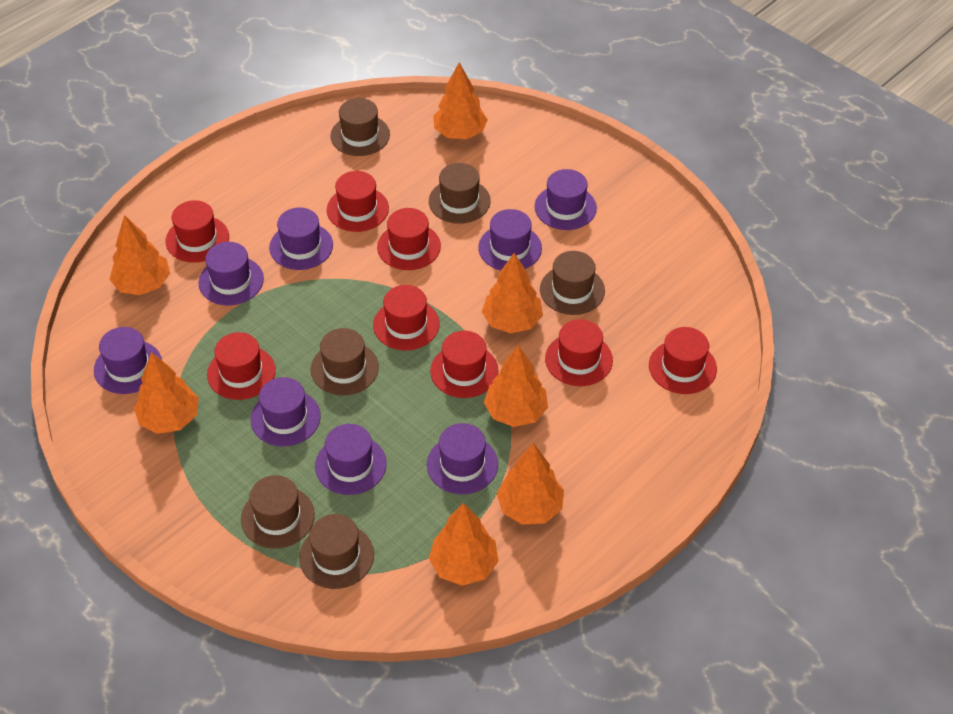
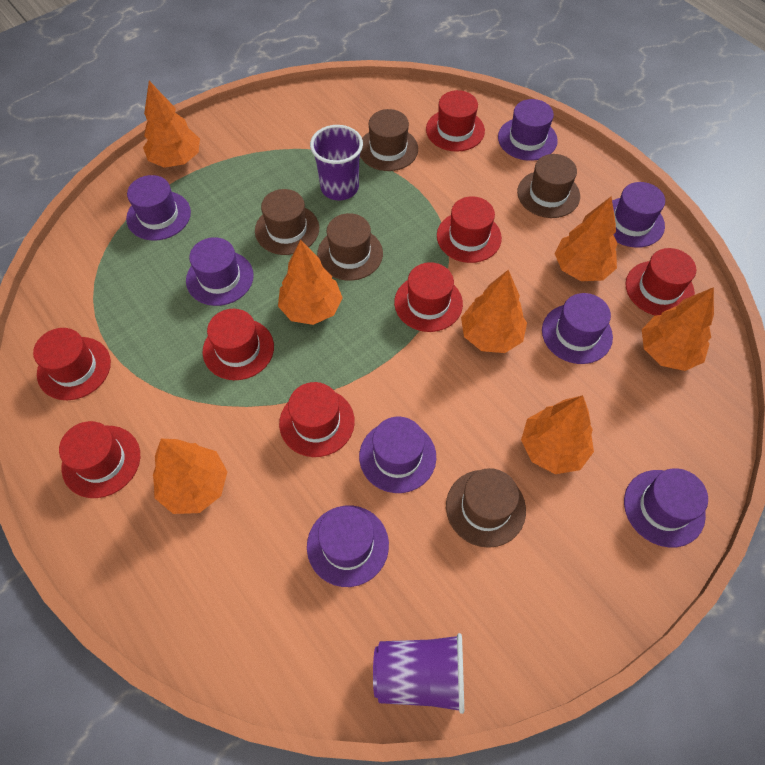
brown hat: 6 -> 5
purple cup: 0 -> 2

